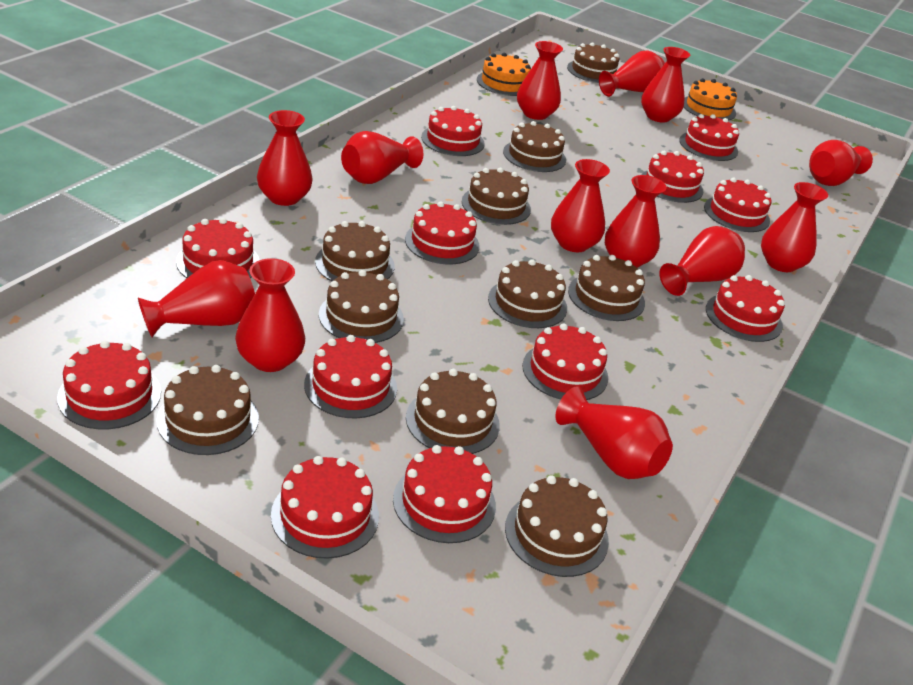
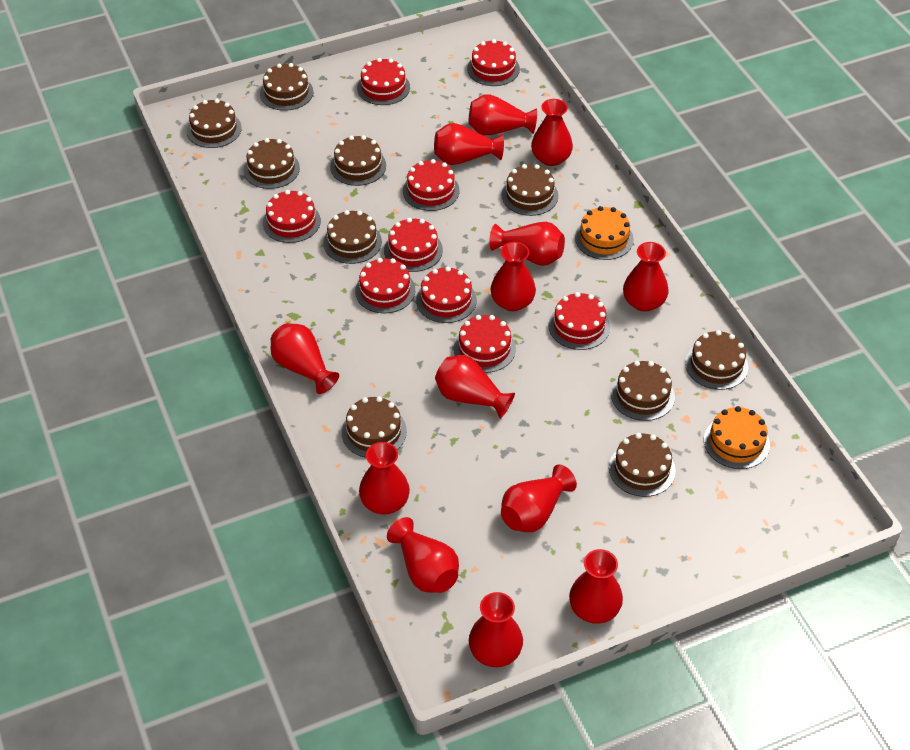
red cake: 12 -> 9

